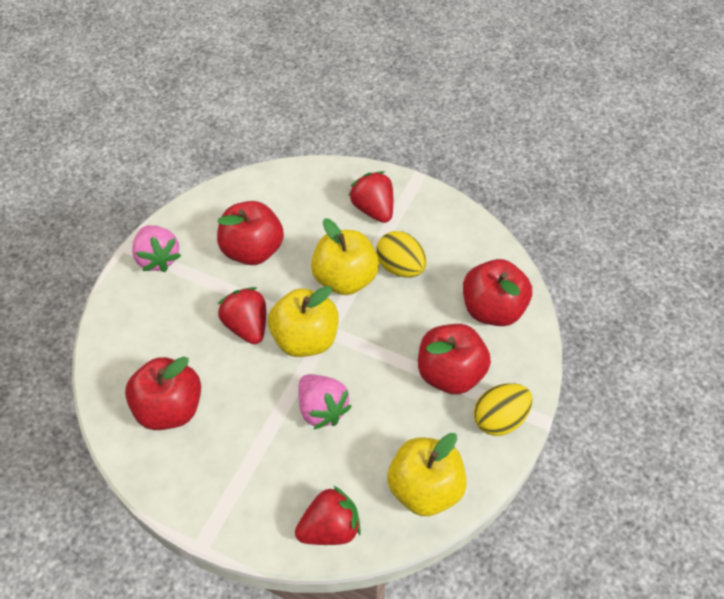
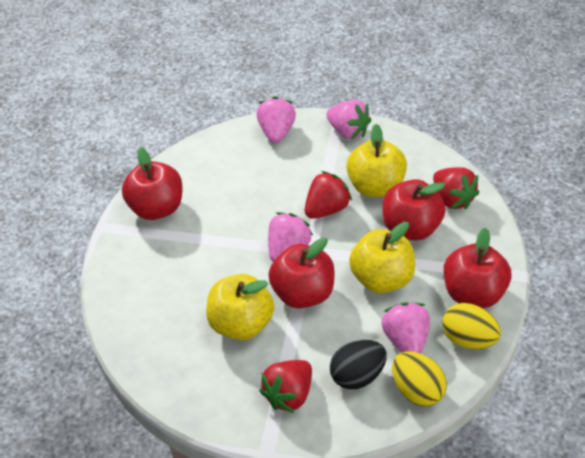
black egg: 0 -> 1
pink strawberry: 2 -> 4

